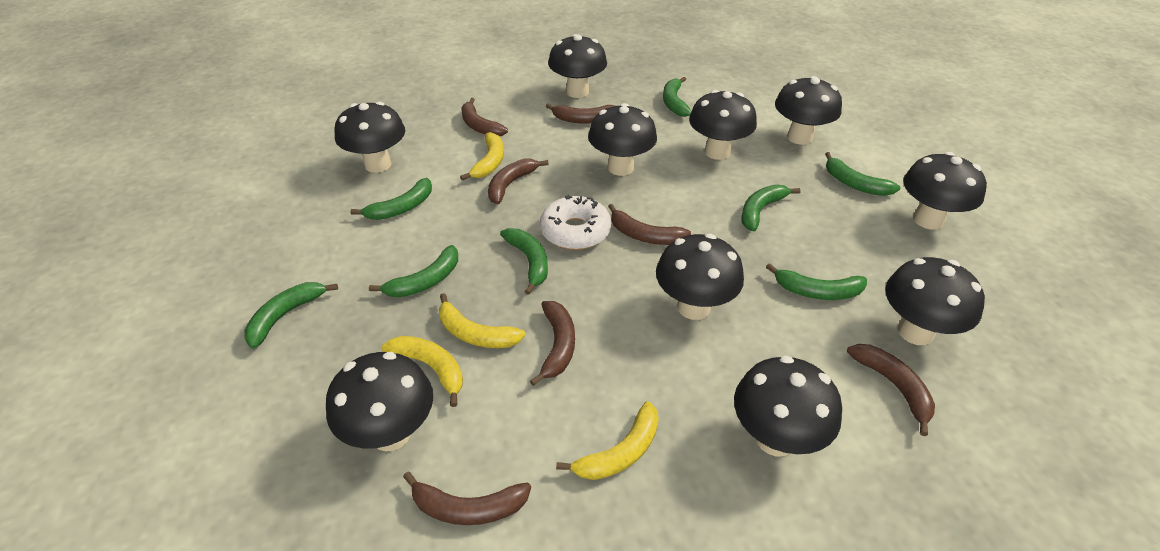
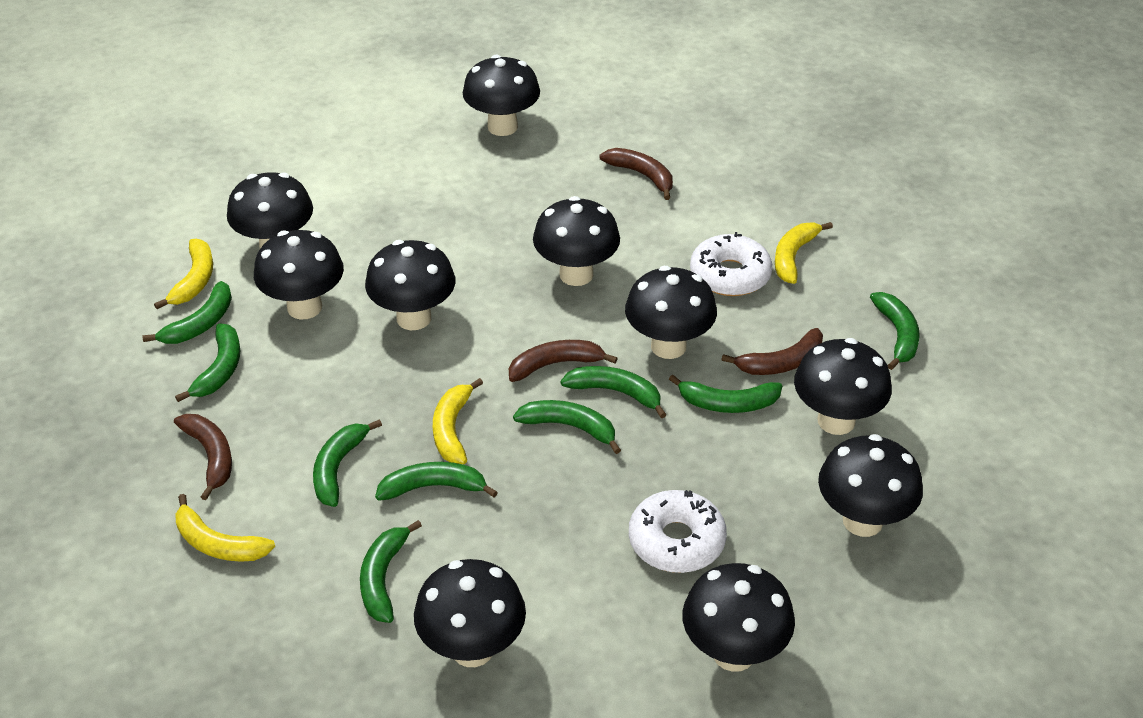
brown banana: 7 -> 4
green banana: 8 -> 9
white donut: 1 -> 2

